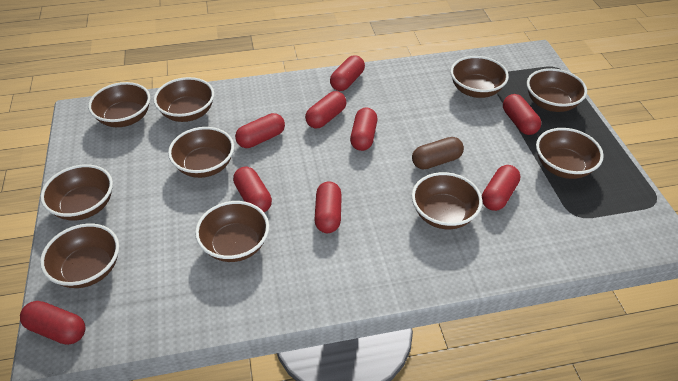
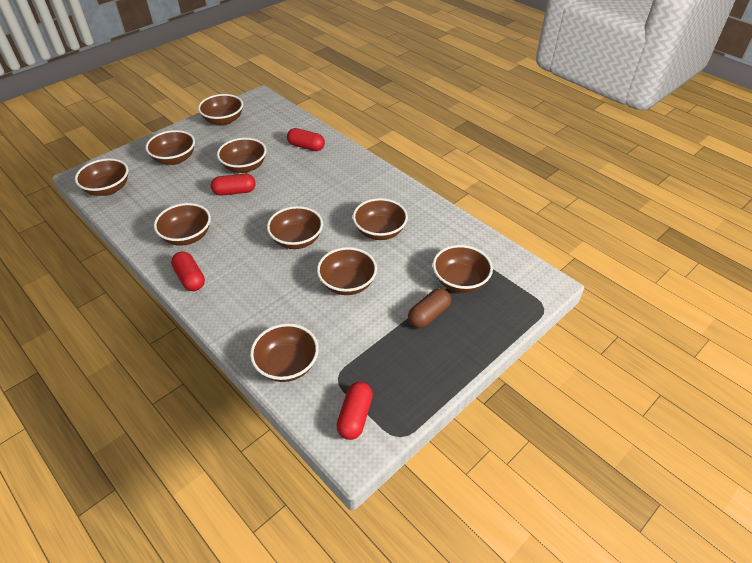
red capsule: 9 -> 4

